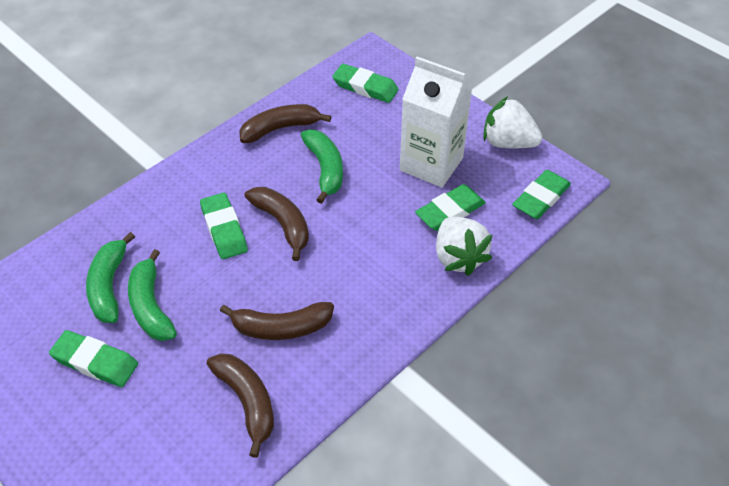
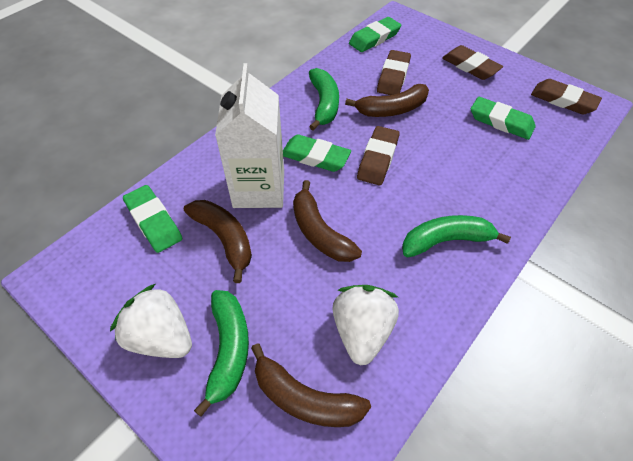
brown eraser: 0 -> 4
green eraser: 5 -> 4

